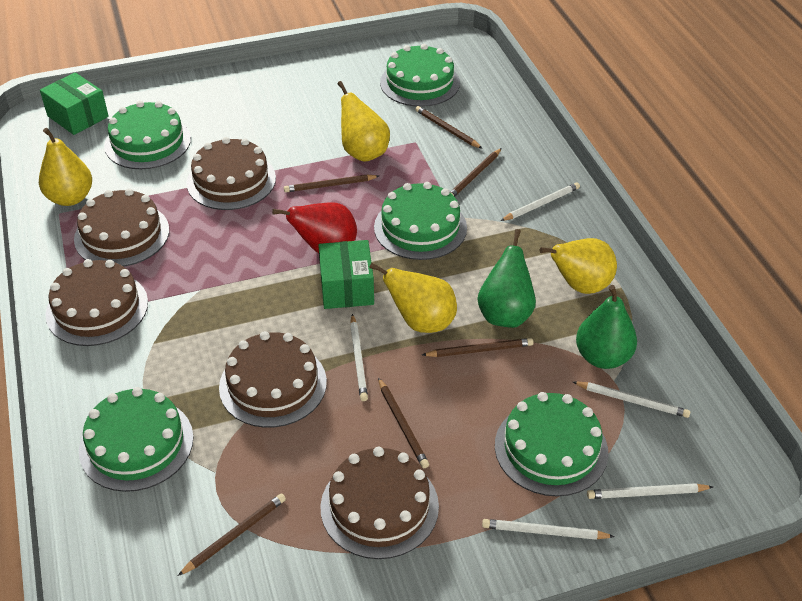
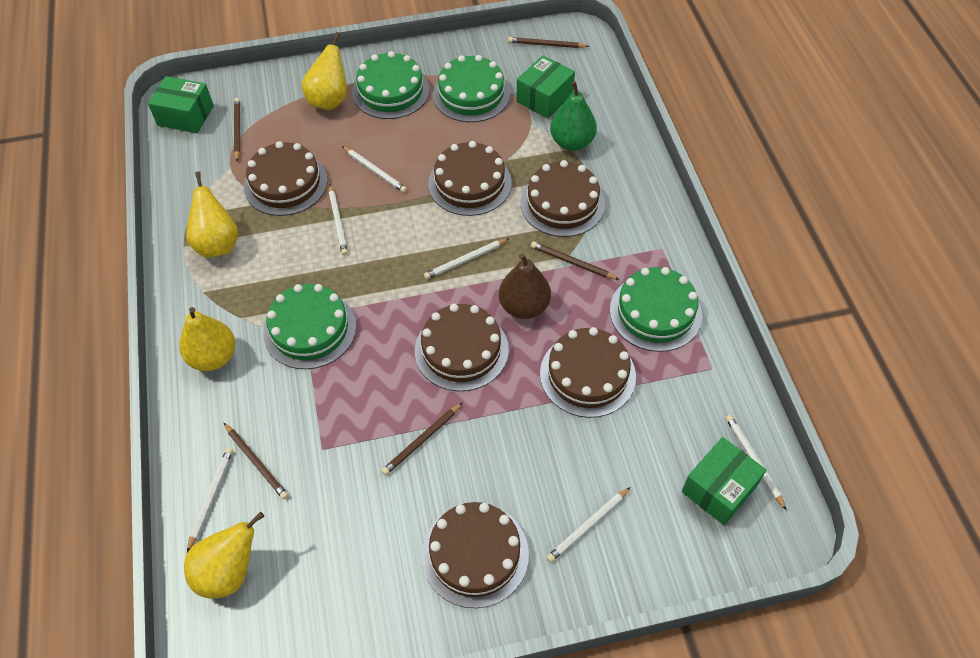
brown cake: 5 -> 6
brown pear: 0 -> 1
brown pencil: 6 -> 5
green box: 2 -> 3
green cake: 5 -> 4
green pear: 2 -> 1
red pear: 1 -> 0
white pencil: 5 -> 6

